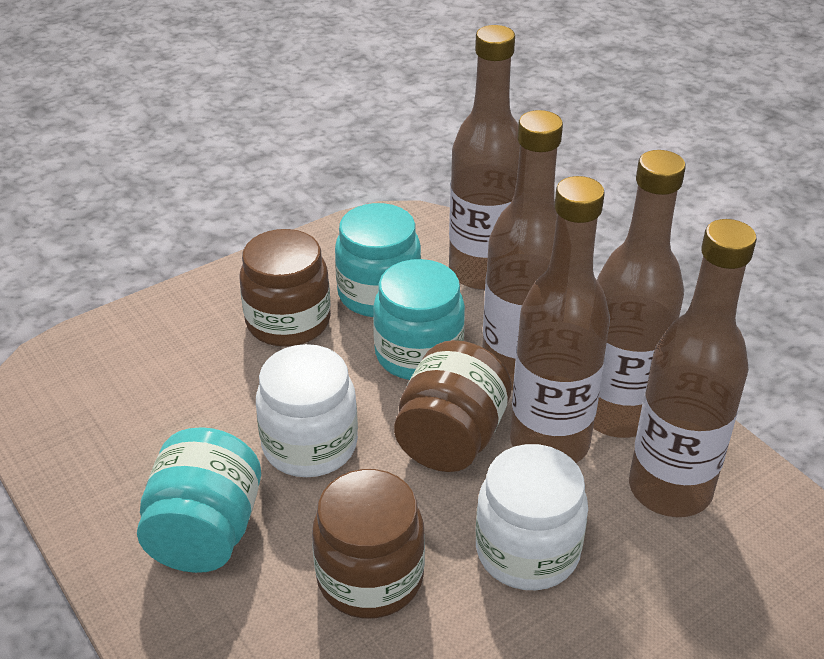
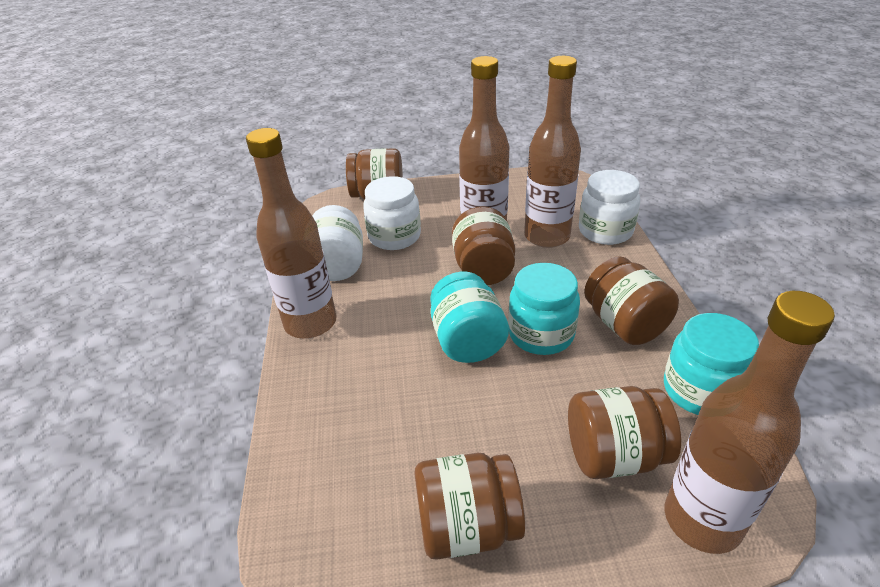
brown bottle: 5 -> 4
brown jar: 3 -> 5
white jar: 2 -> 3

